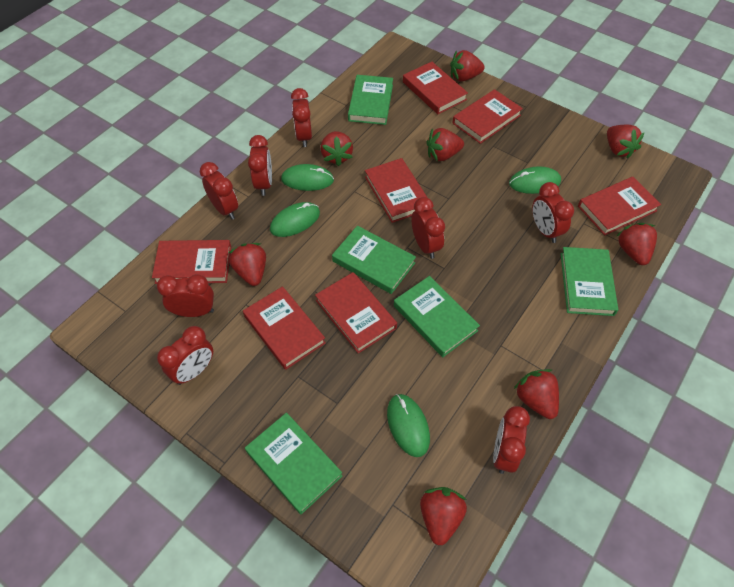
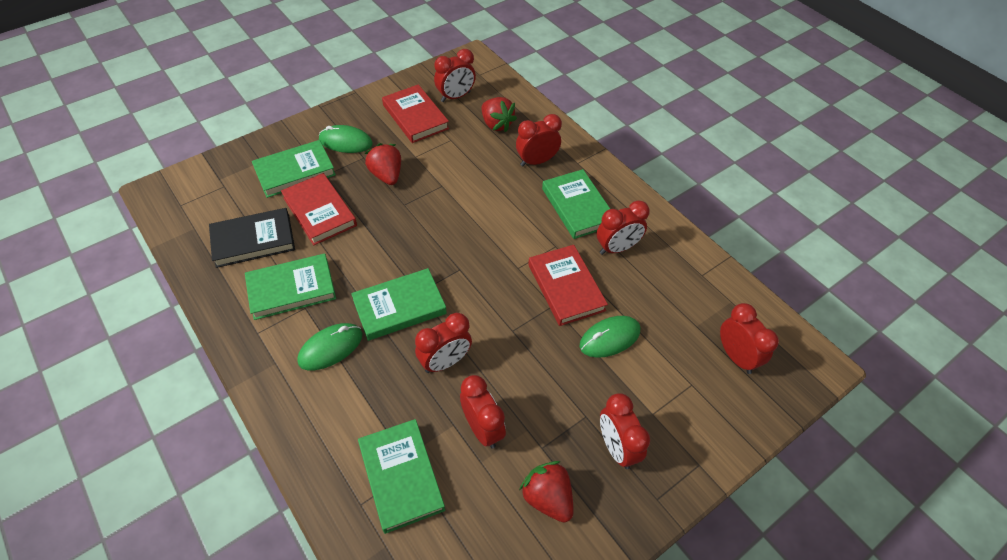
black book: 0 -> 1
green mouse: 4 -> 3
red book: 7 -> 3
red clock: 8 -> 7
red strawberry: 8 -> 3

